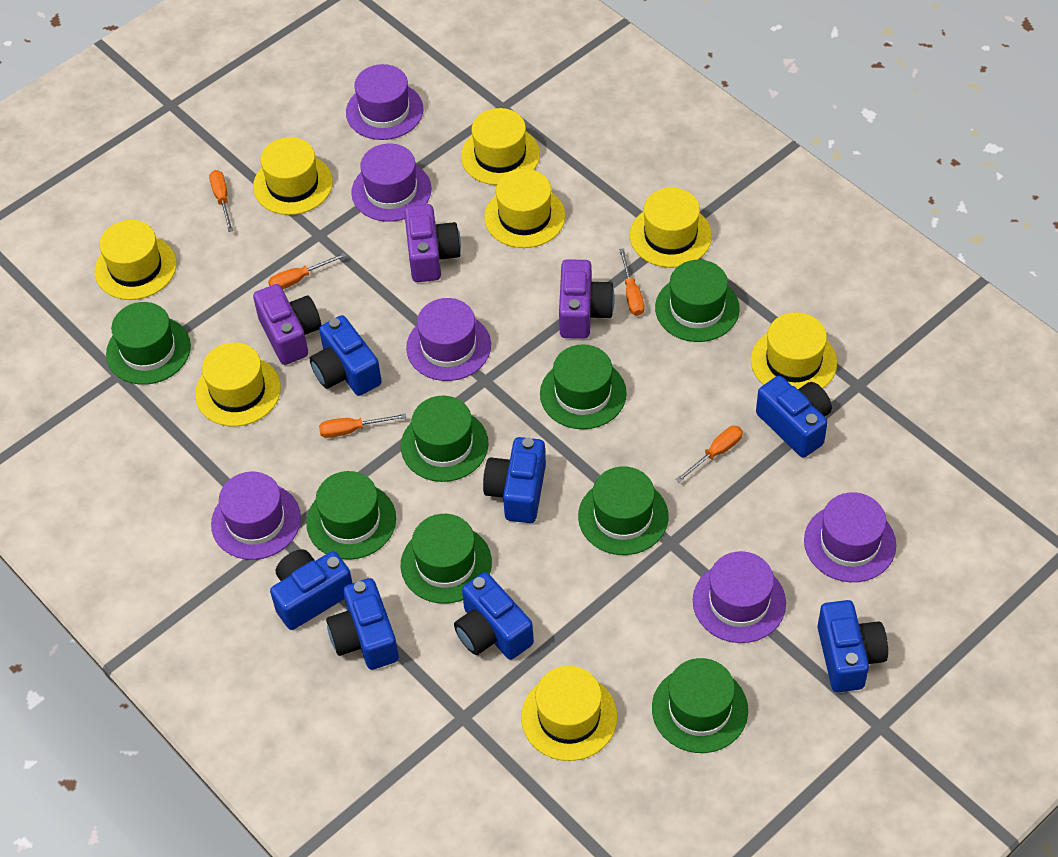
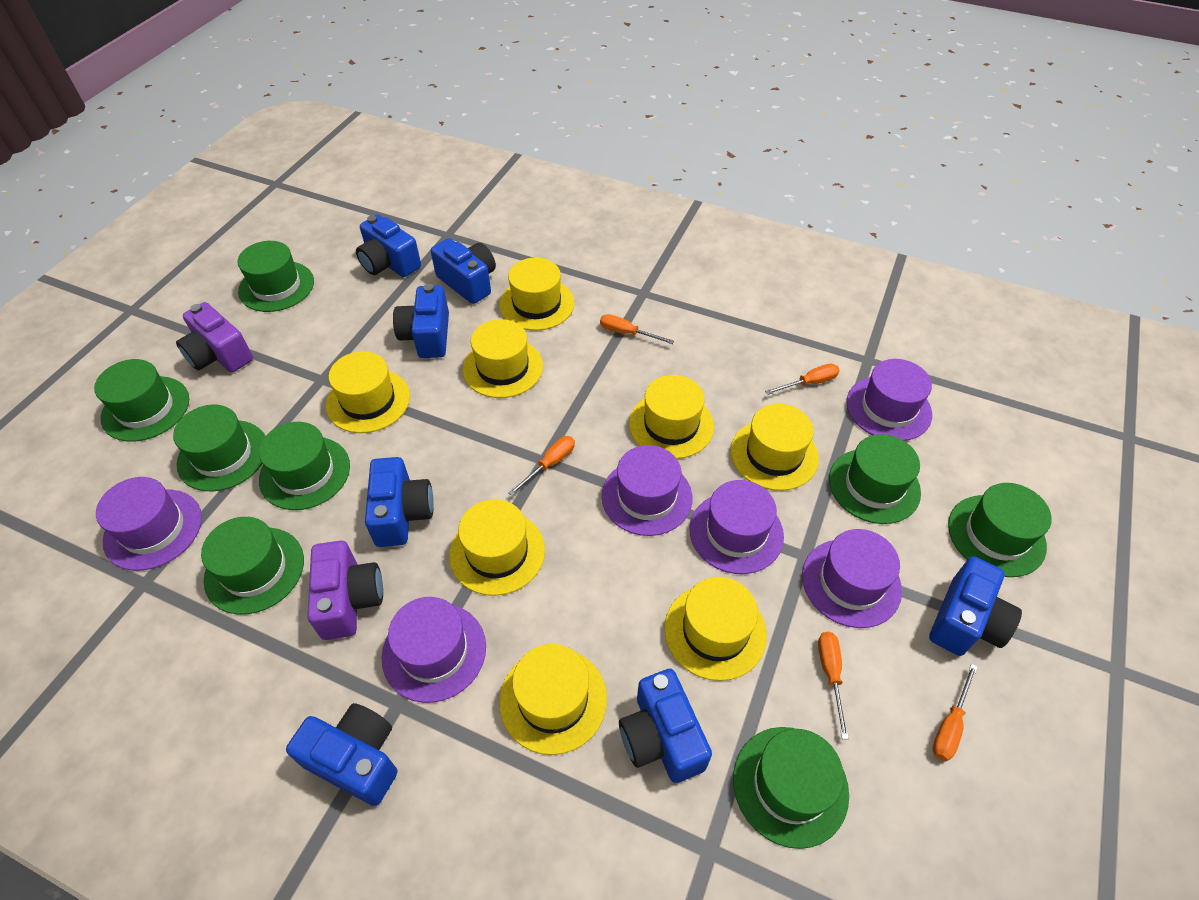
purple camera: 3 -> 2

